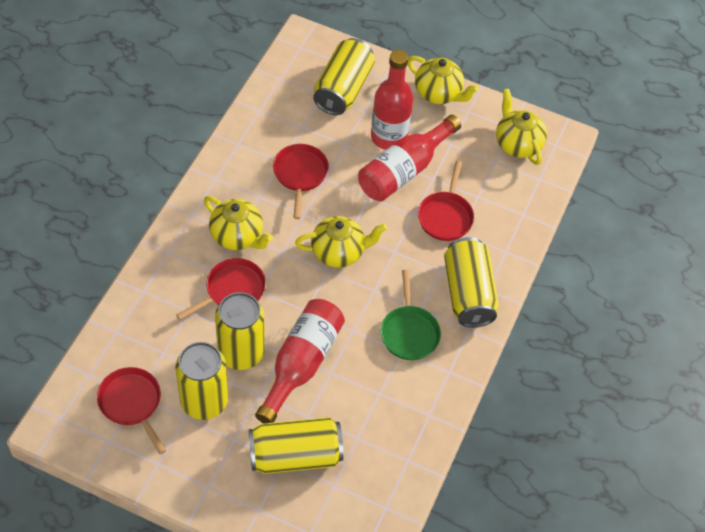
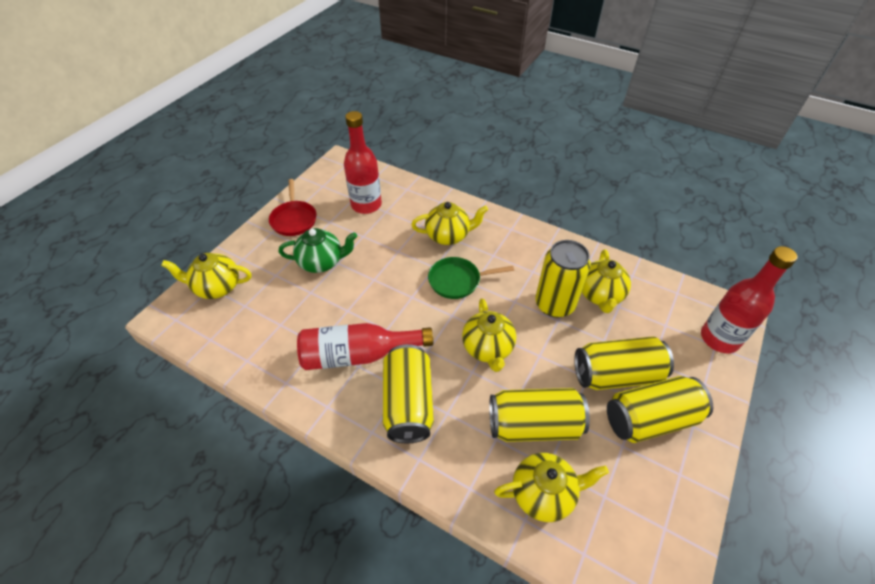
green teapot: 0 -> 1
red pan: 4 -> 1
yellow teapot: 4 -> 5

